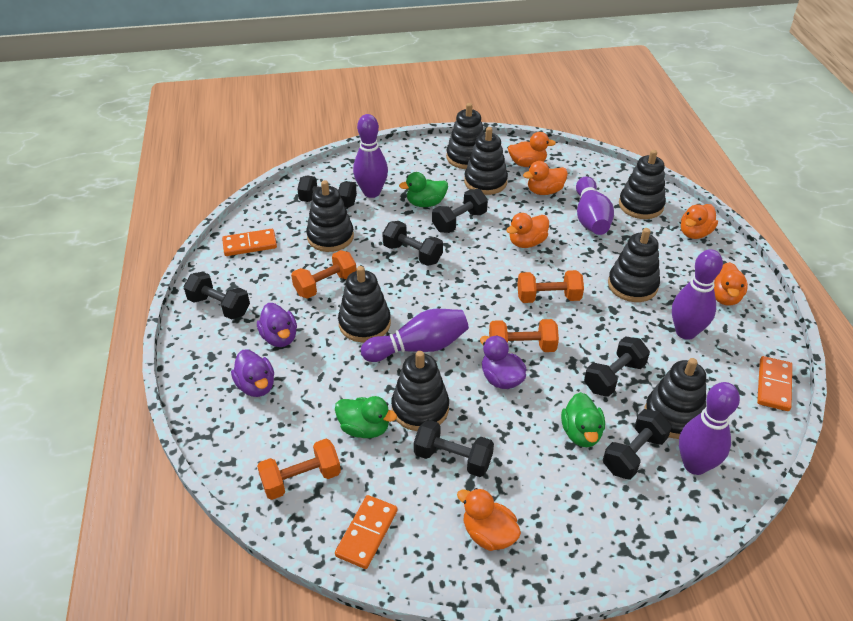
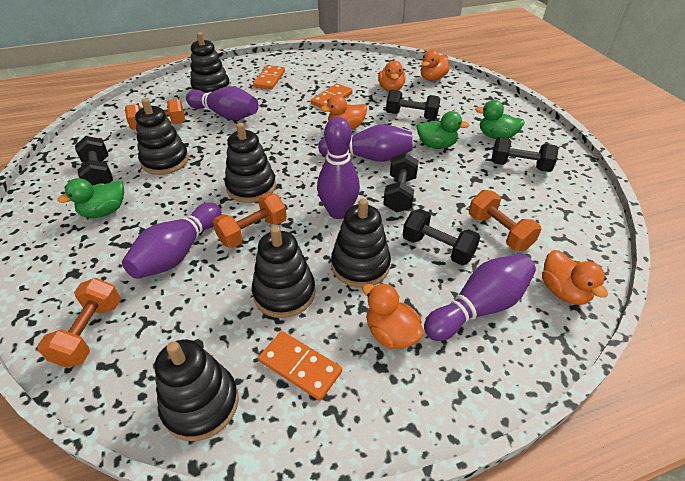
black dumbbell: 7 -> 5
black stacking toy: 8 -> 6
orange duck: 6 -> 5
purple duck: 3 -> 0

